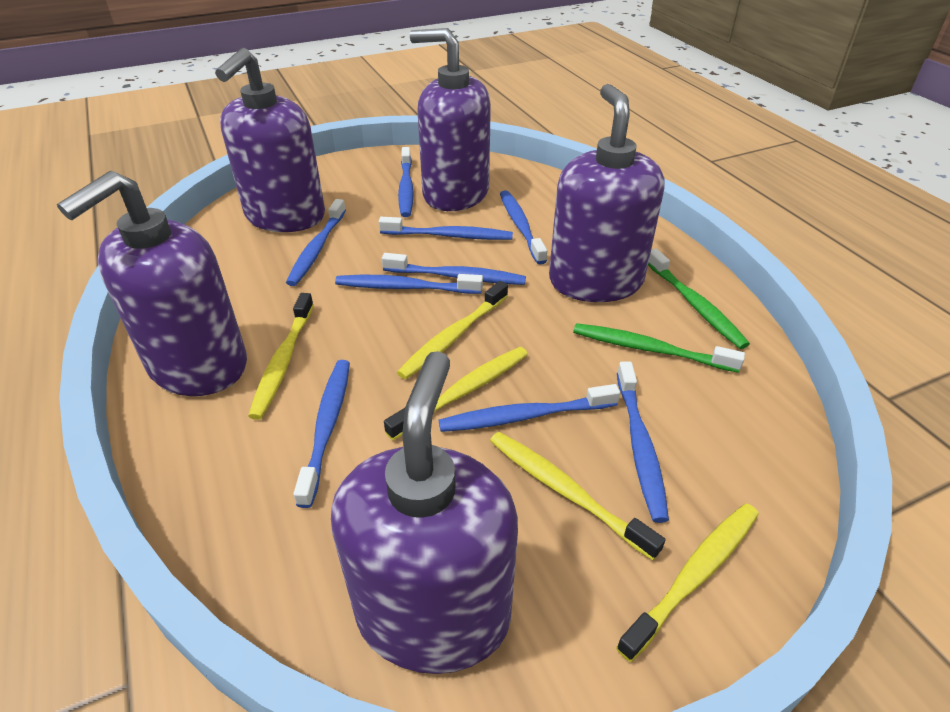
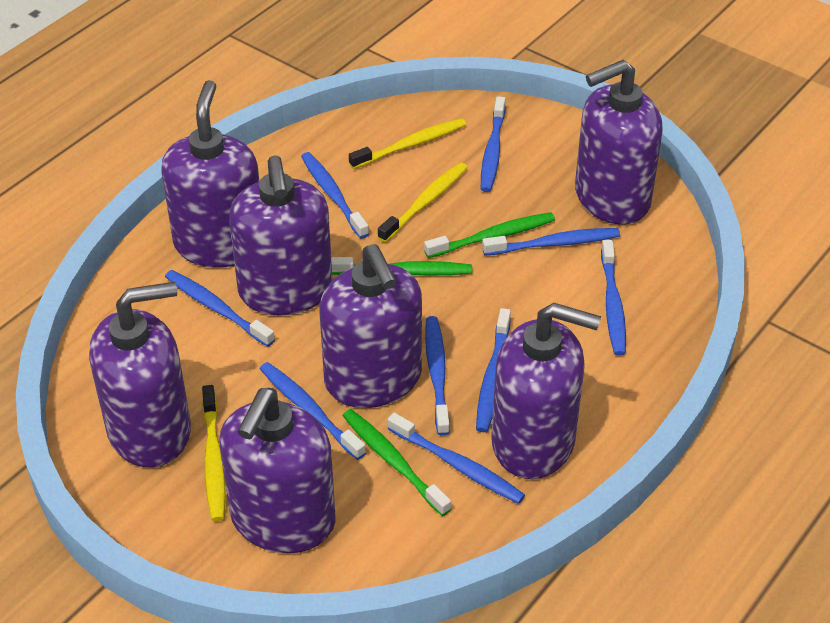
green toothbrush: 2 -> 3
purple soap dispenser: 5 -> 7
yellow toothbrush: 5 -> 3

